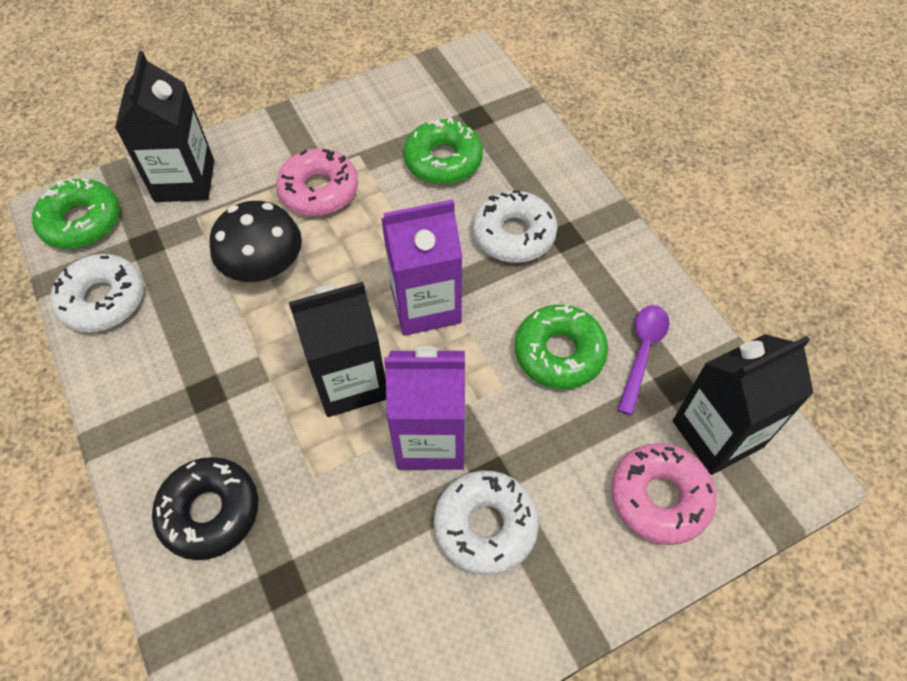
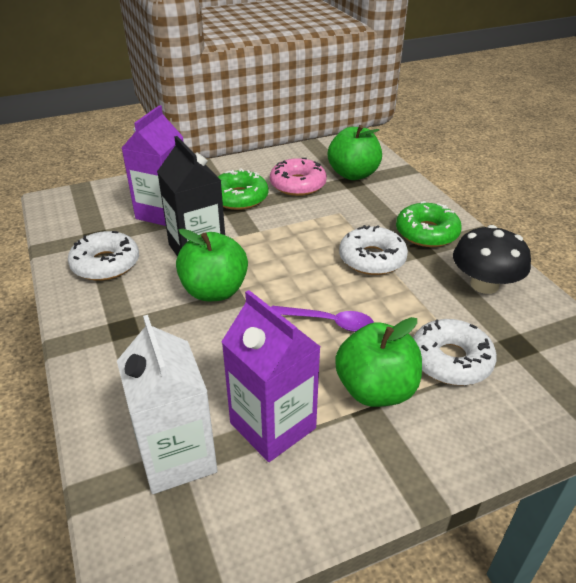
black carton: 3 -> 1
black donut: 1 -> 0
green apple: 0 -> 3
green donut: 3 -> 2
pink donut: 2 -> 1
white carton: 0 -> 1

